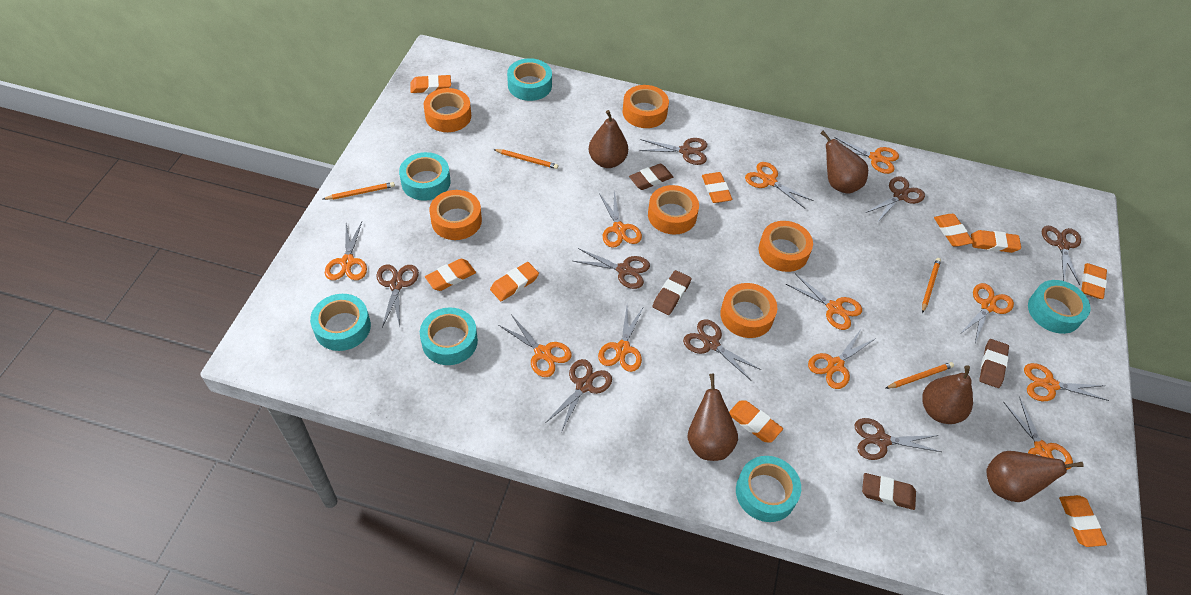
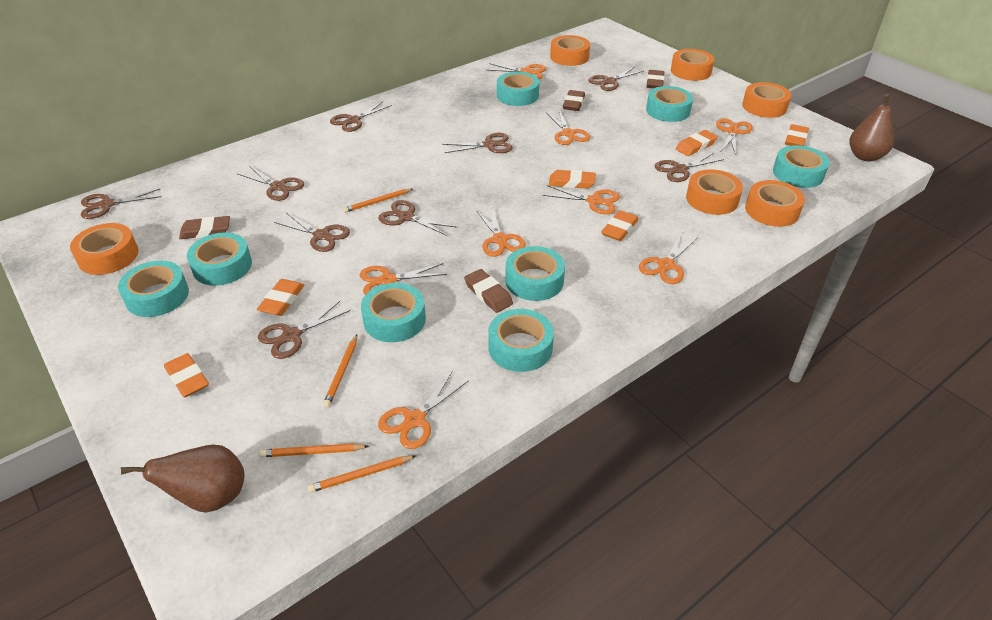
brown pear: 5 -> 2
brown scissors: 8 -> 9
orange eraser: 9 -> 6
orange scissors: 11 -> 8
turquoise tape: 6 -> 8

